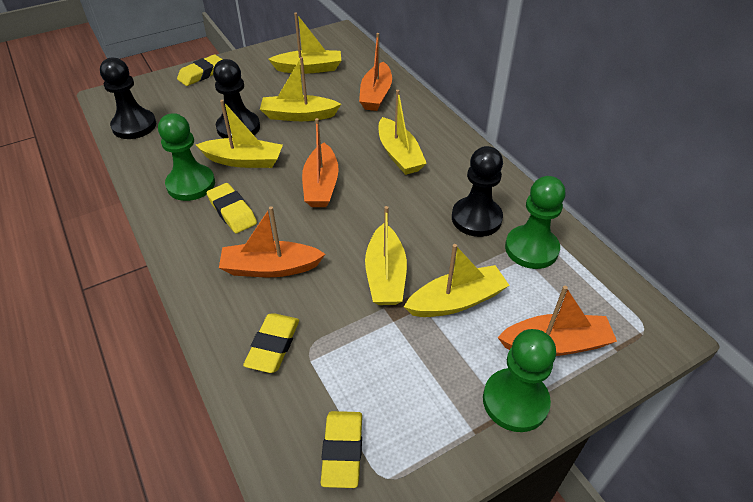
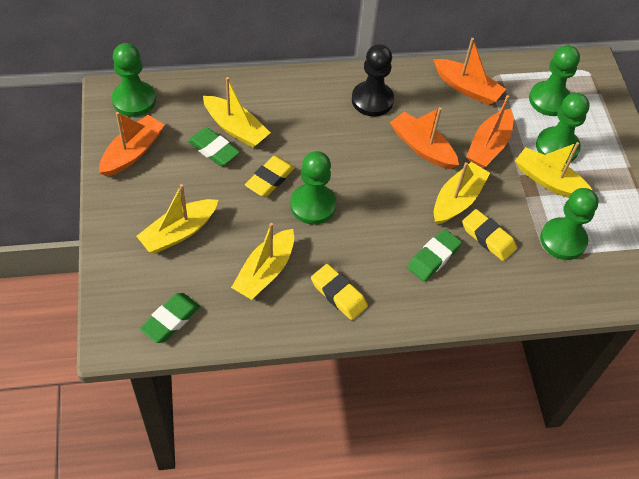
black pawn: 3 -> 1
green eraser: 0 -> 3
green pawn: 3 -> 5
yellow boat: 6 -> 5
yellow eraser: 4 -> 3

